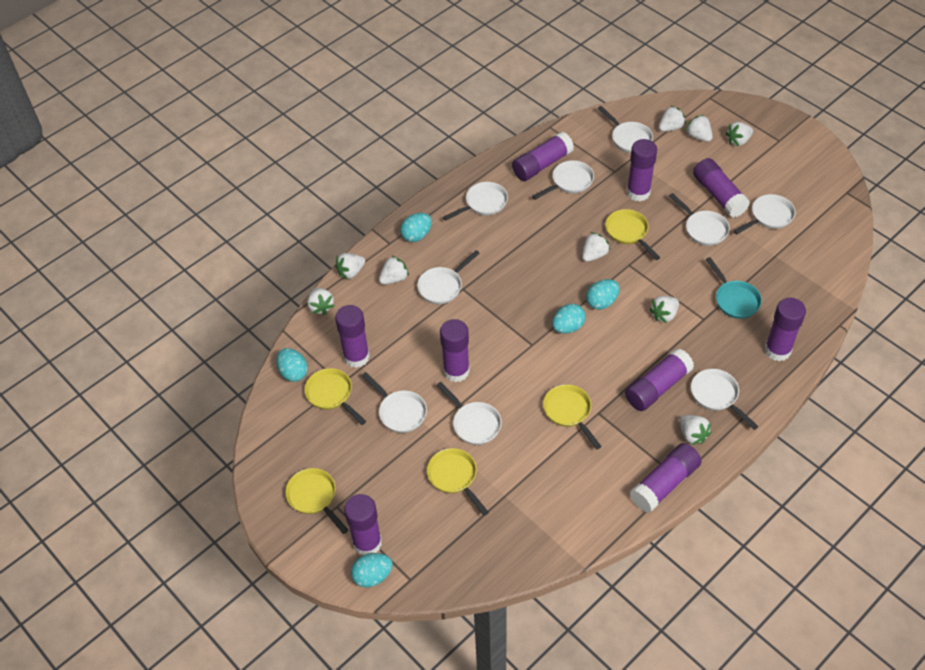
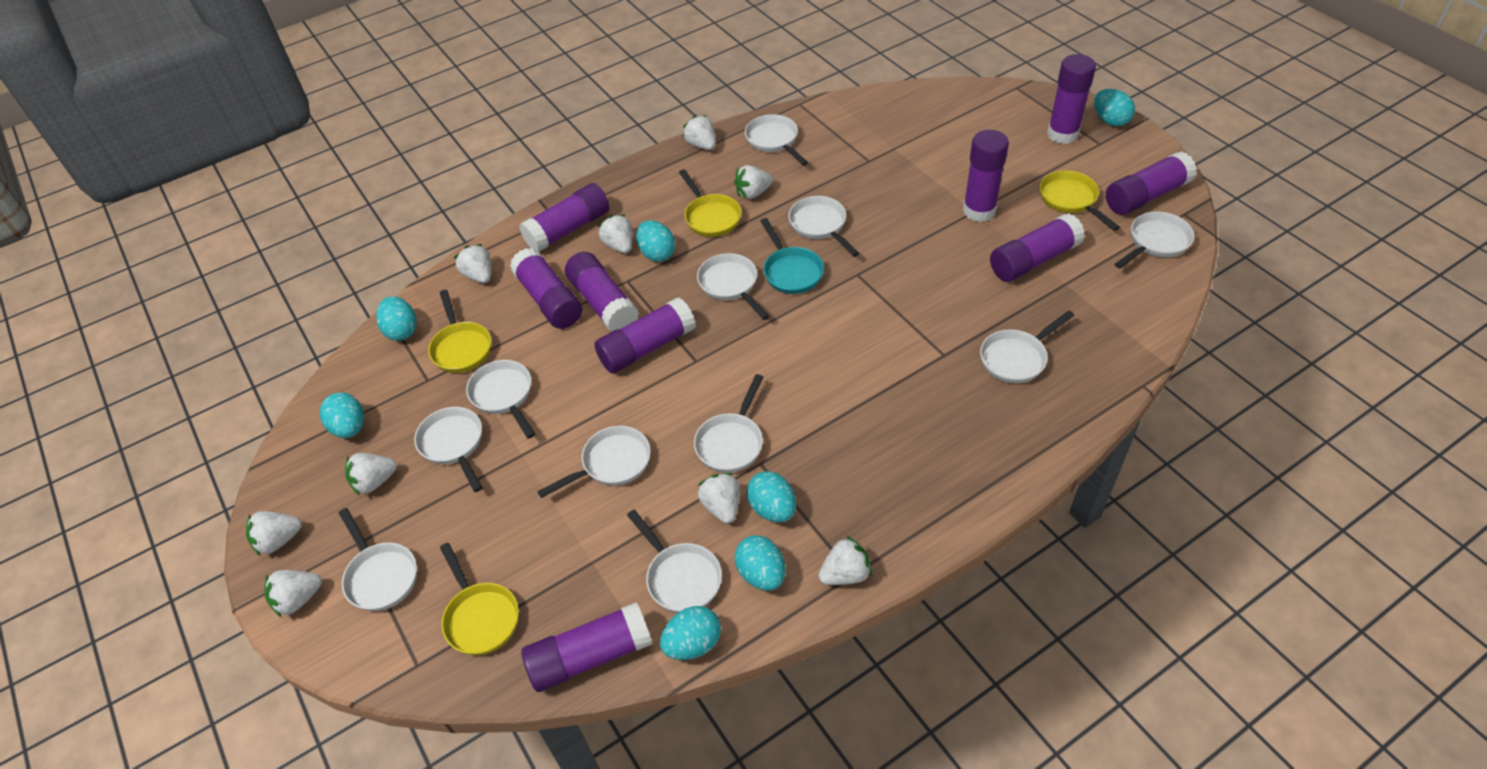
turquoise egg: 5 -> 7
white pan: 9 -> 11
yellow pan: 5 -> 4

